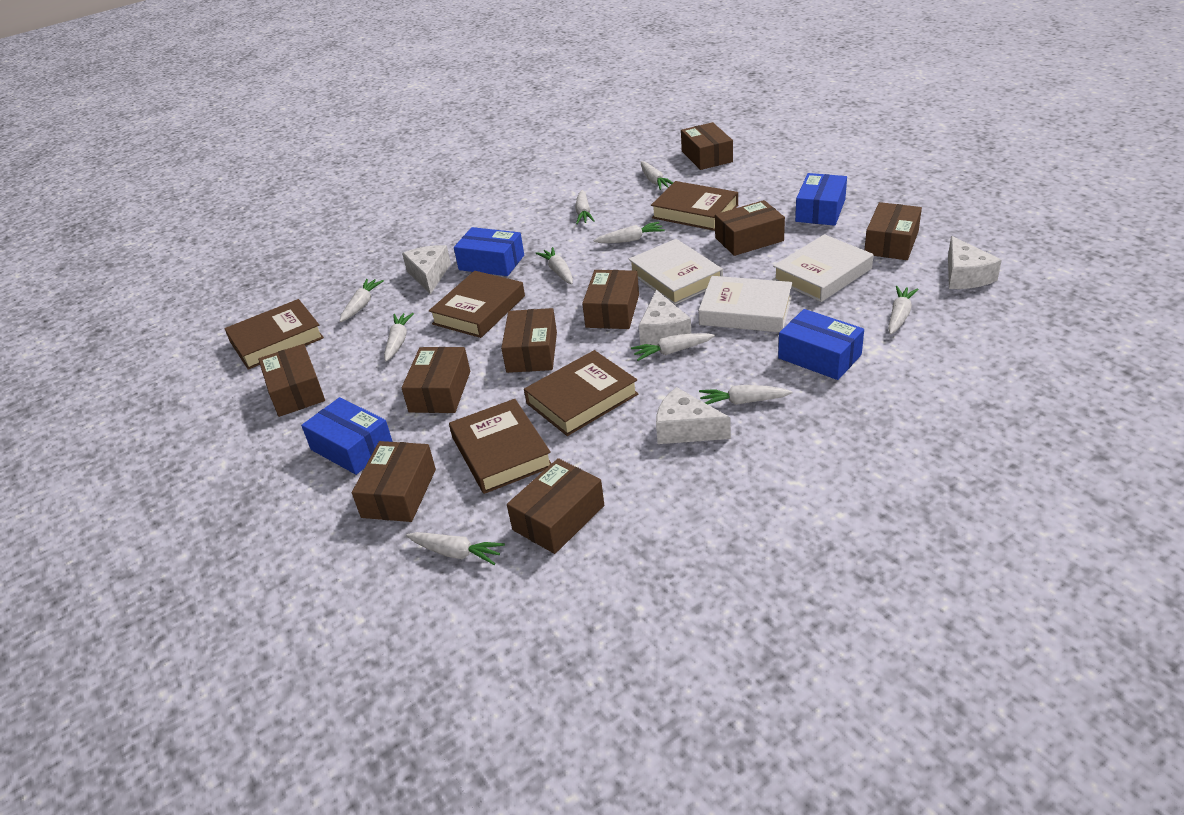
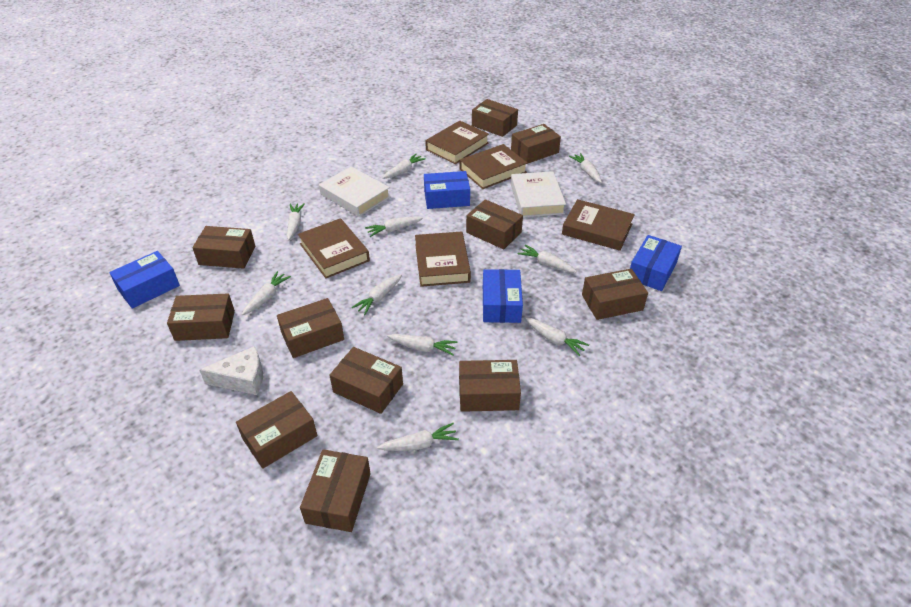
brown box: 9 -> 11
white book: 3 -> 2
white cheese: 4 -> 1

